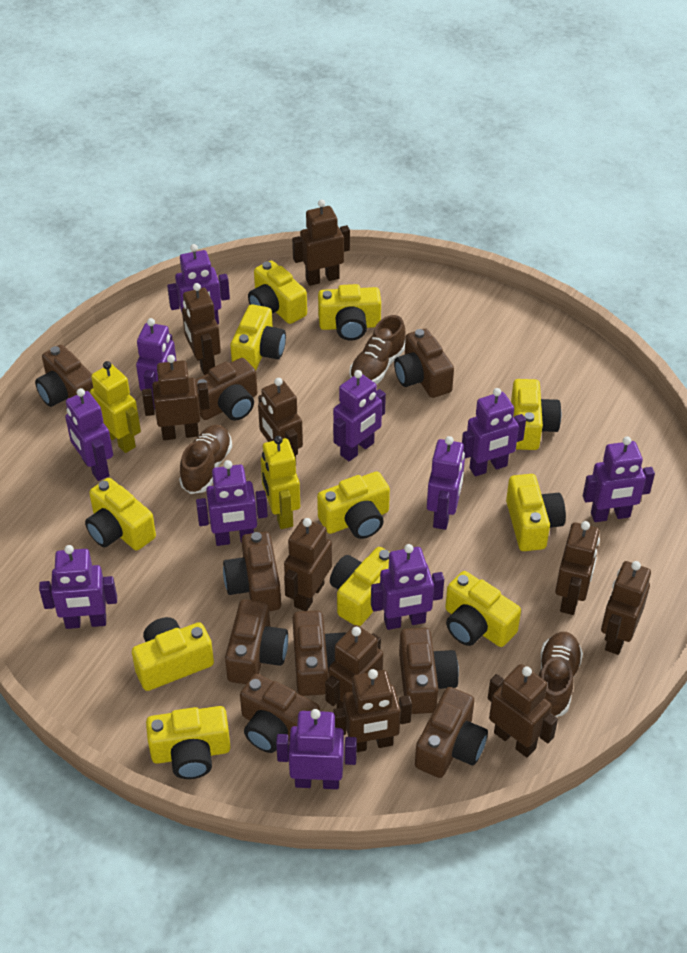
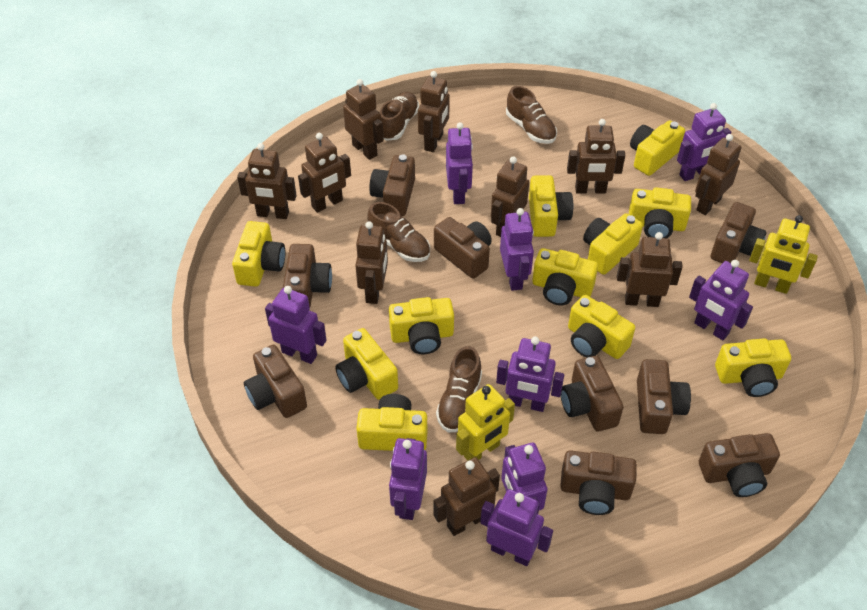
brown shoe: 3 -> 4
purple robot: 11 -> 9

